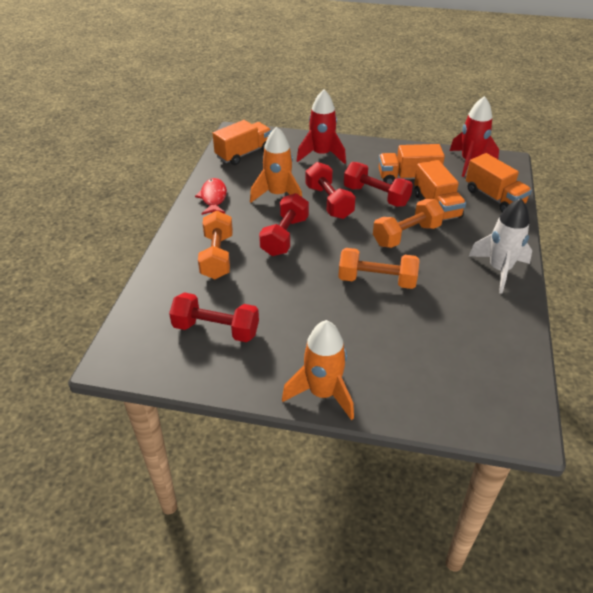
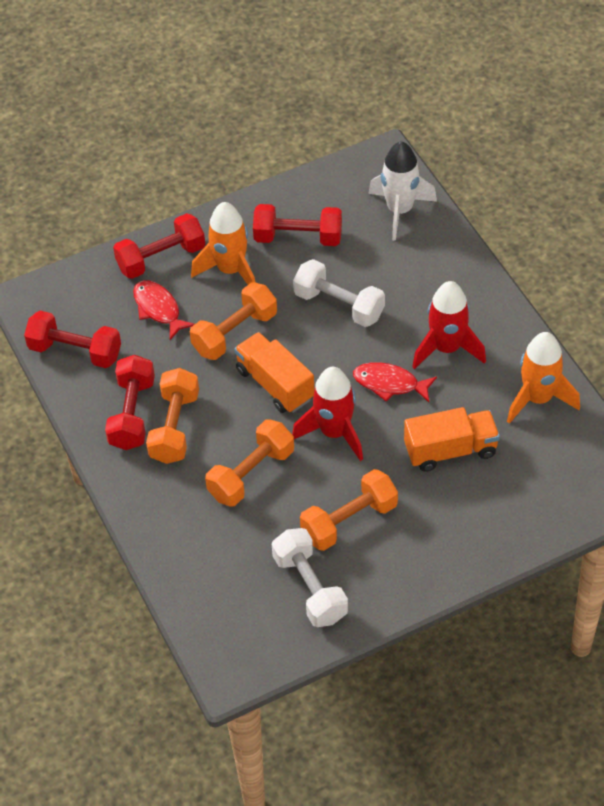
orange dumbbell: 3 -> 4
orange truck: 4 -> 2
red fish: 1 -> 2
white dumbbell: 0 -> 2

